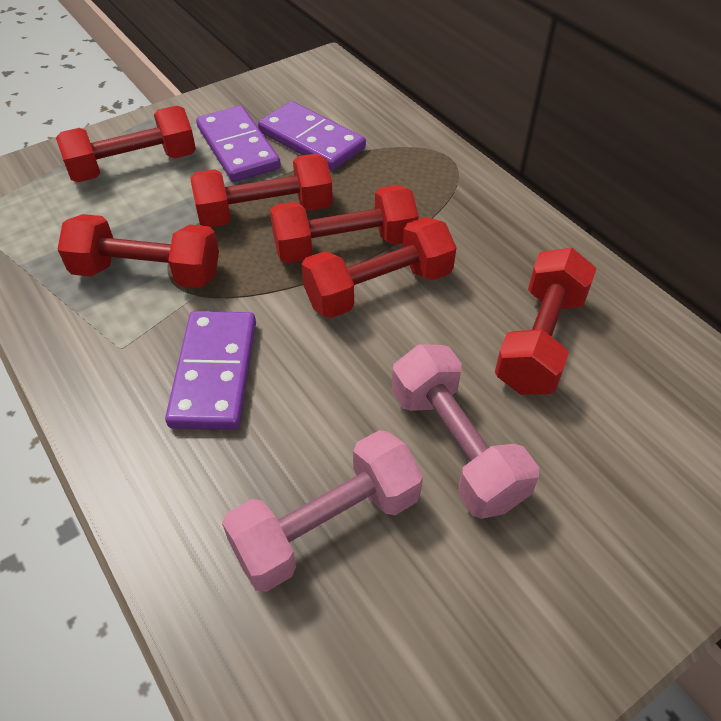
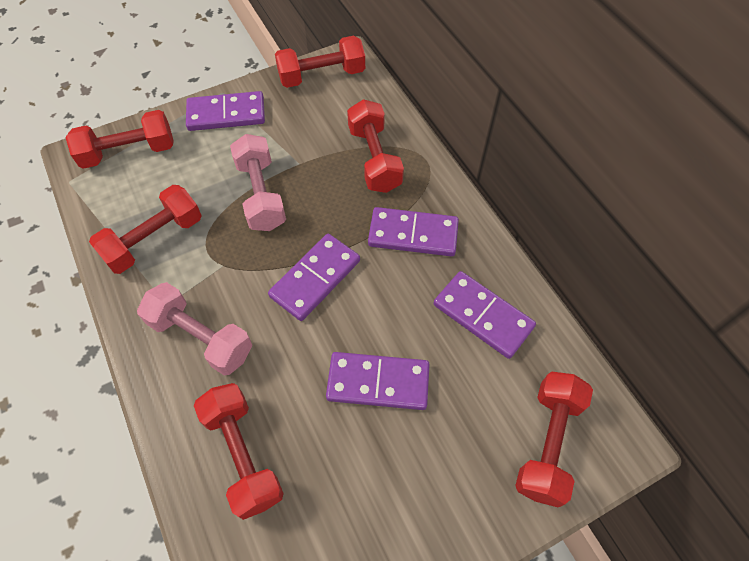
purple domino: 3 -> 5

